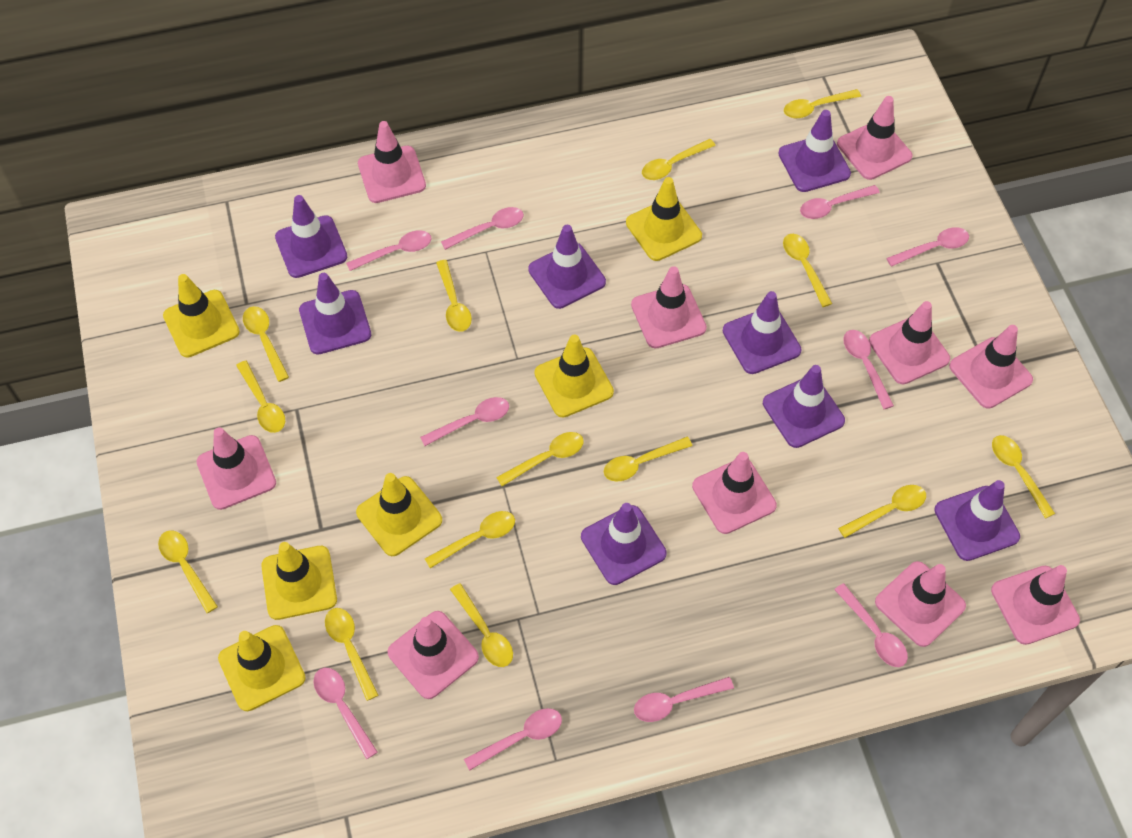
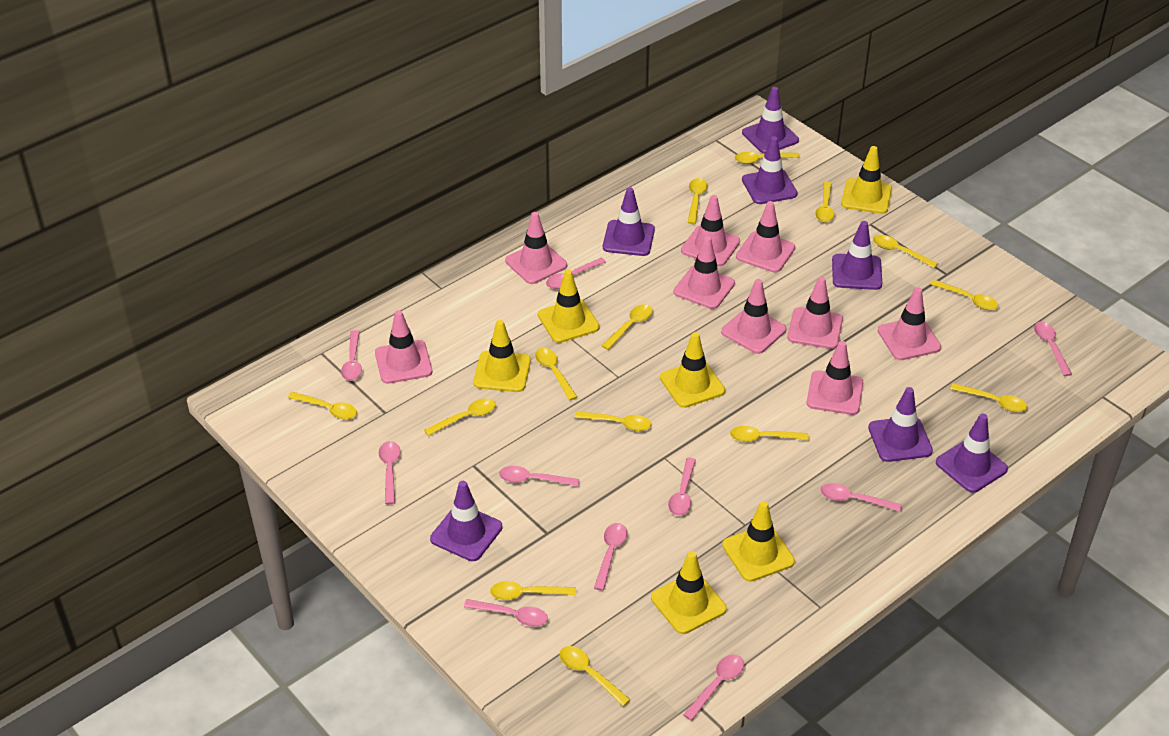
pink traffic cone: 10 -> 9
purple traffic cone: 8 -> 7

